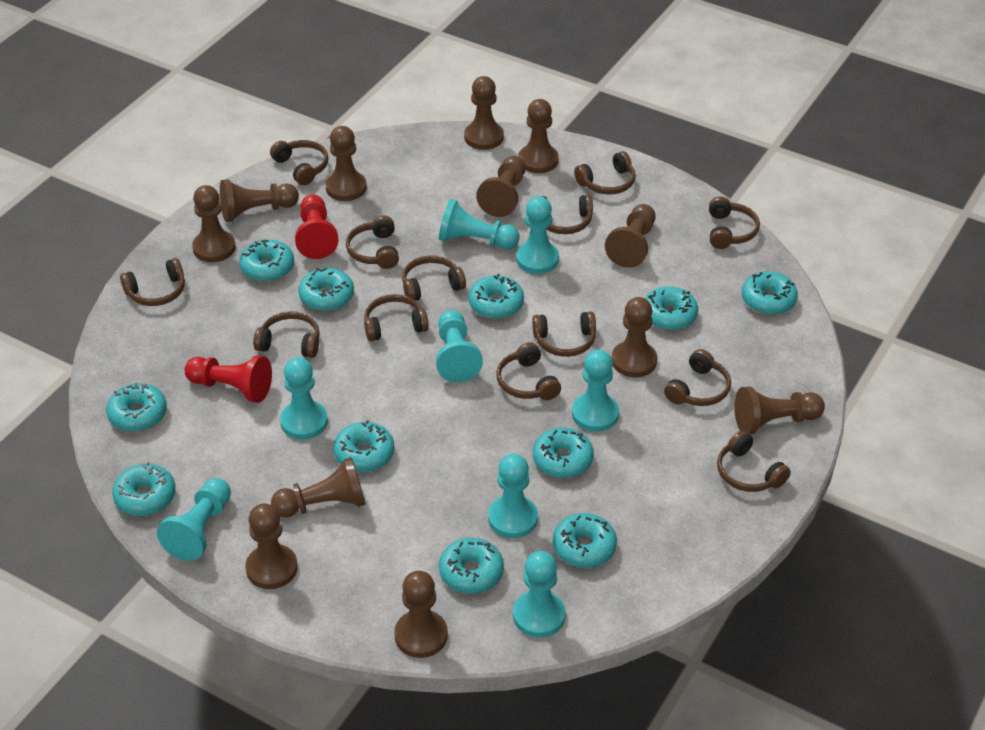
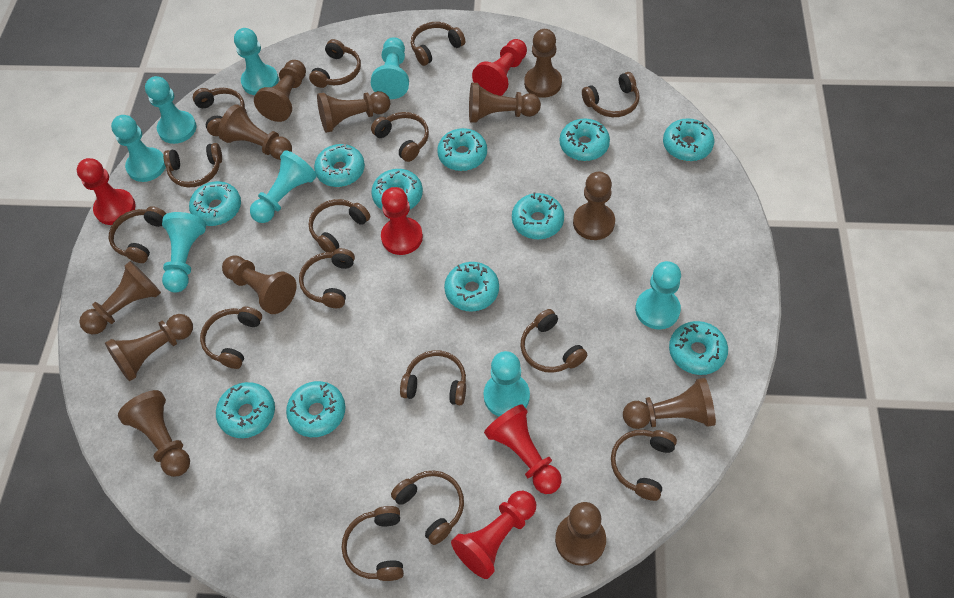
brown headphones: 13 -> 15
red pawn: 2 -> 5

